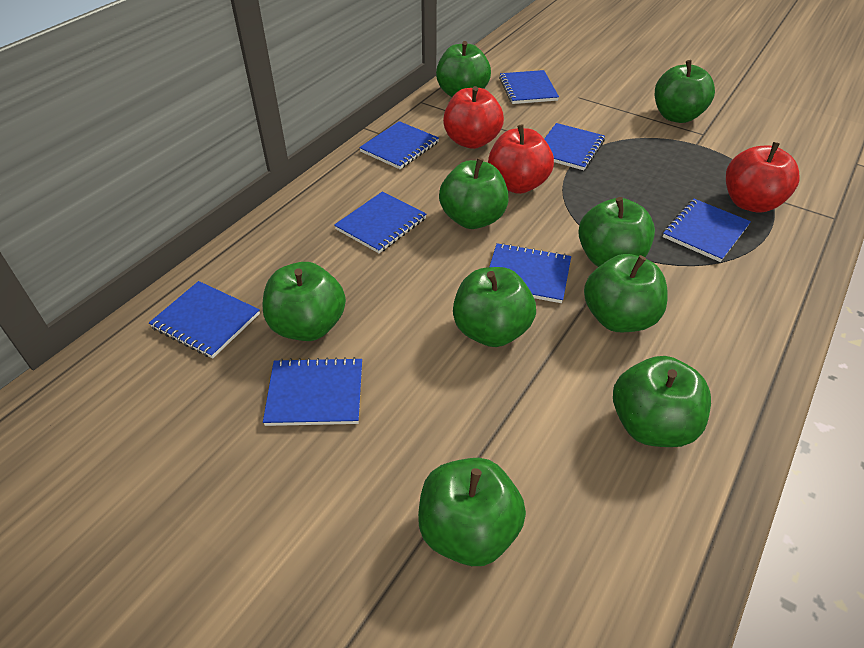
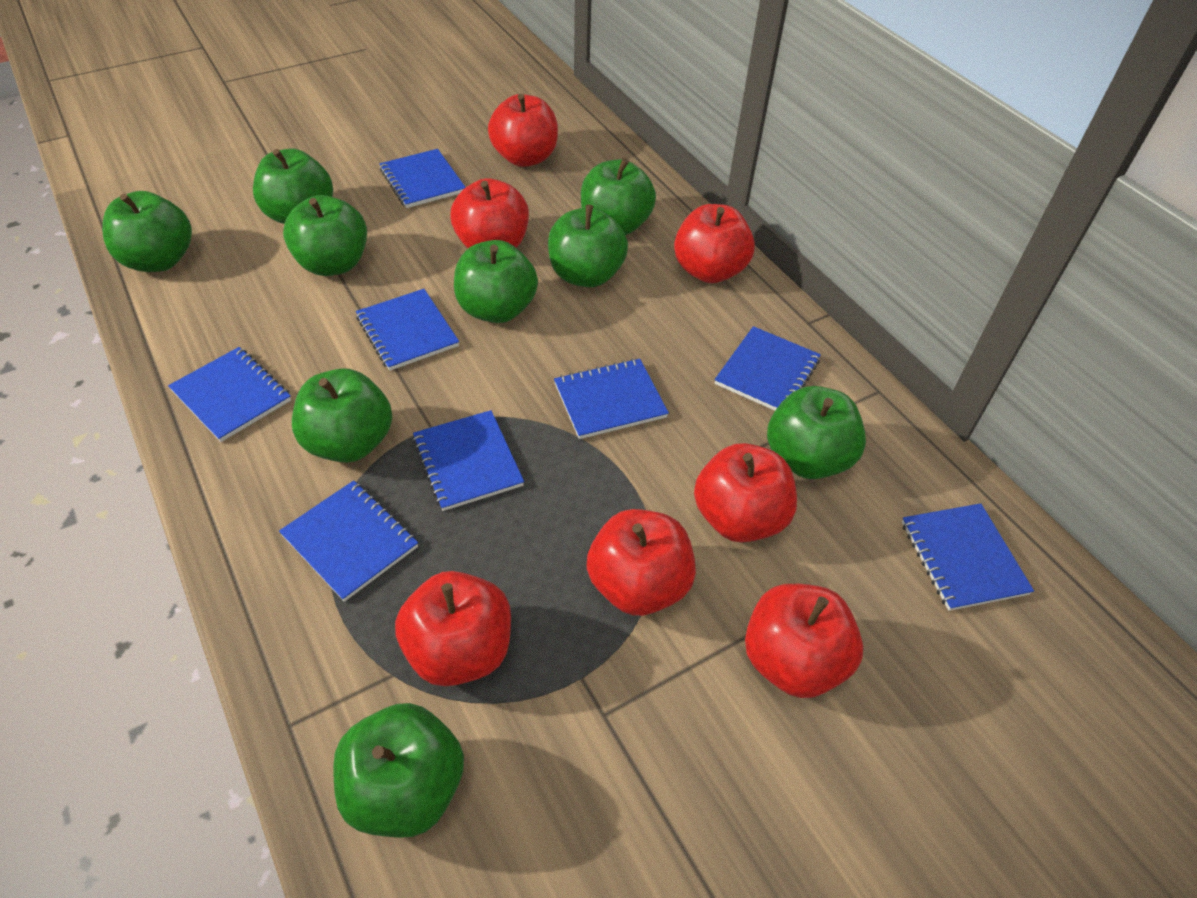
red apple: 3 -> 7

